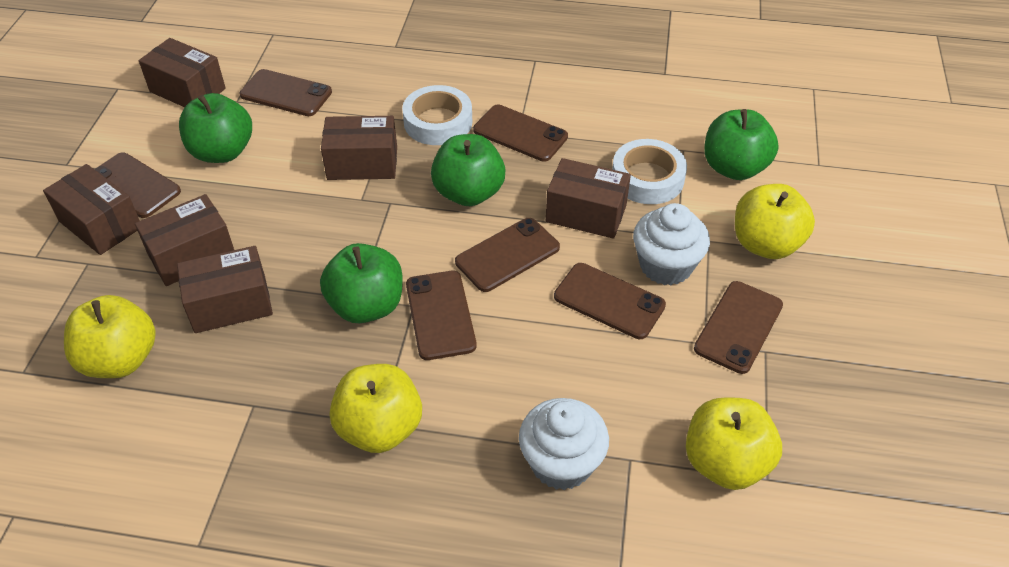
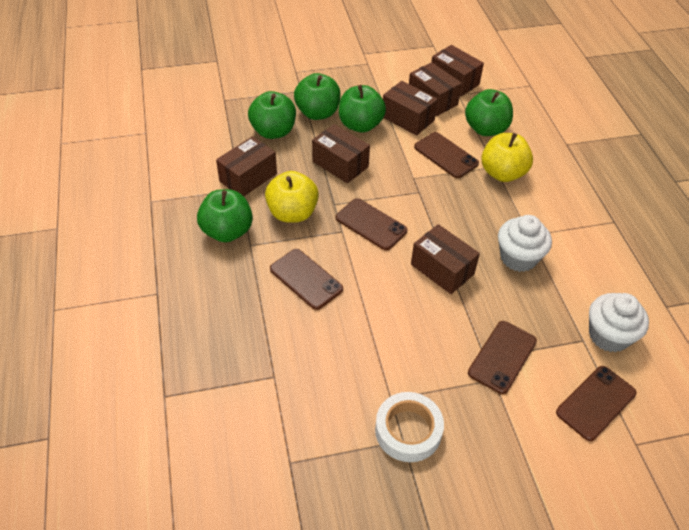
brown phone: 7 -> 5
green apple: 4 -> 5
white tape: 2 -> 1
yellow apple: 4 -> 2

